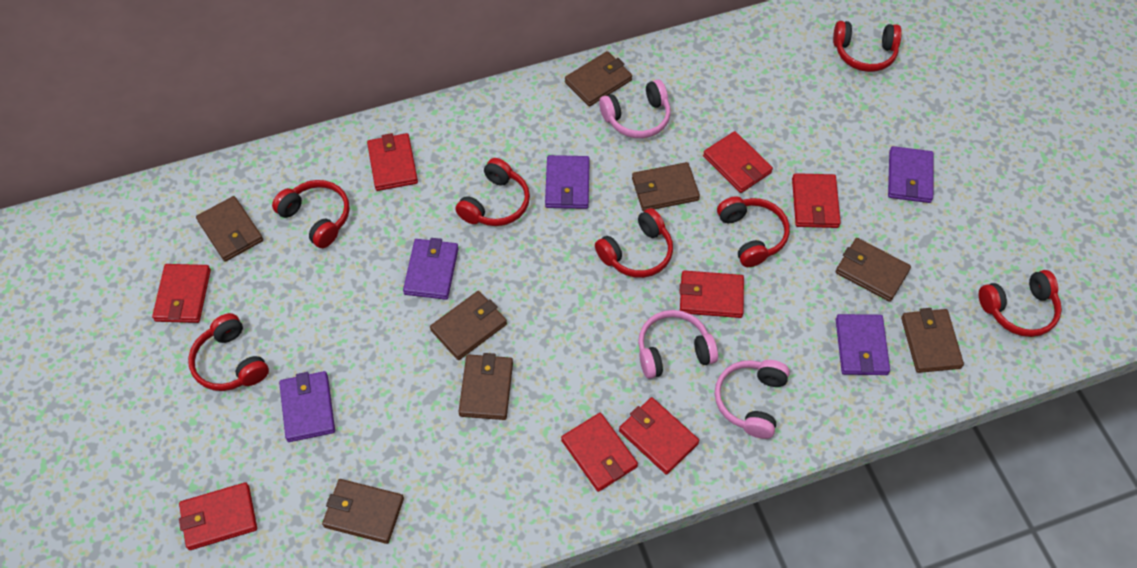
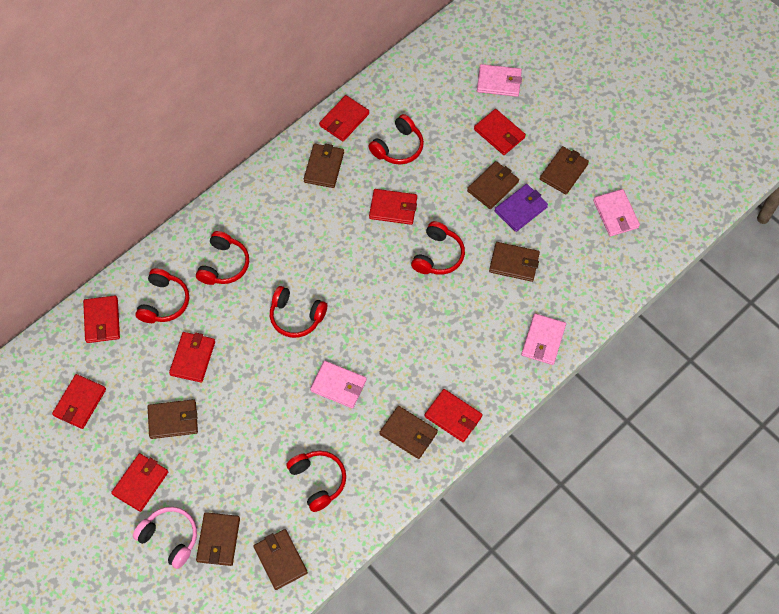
pink headphones: 3 -> 1
pink wallet: 0 -> 4
purple wallet: 5 -> 1
red headphones: 7 -> 6

